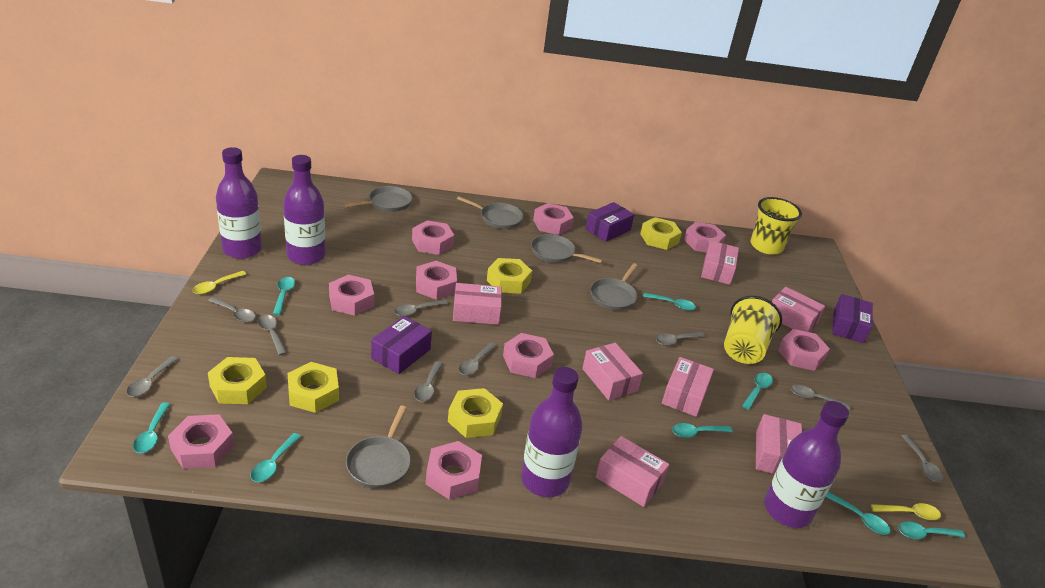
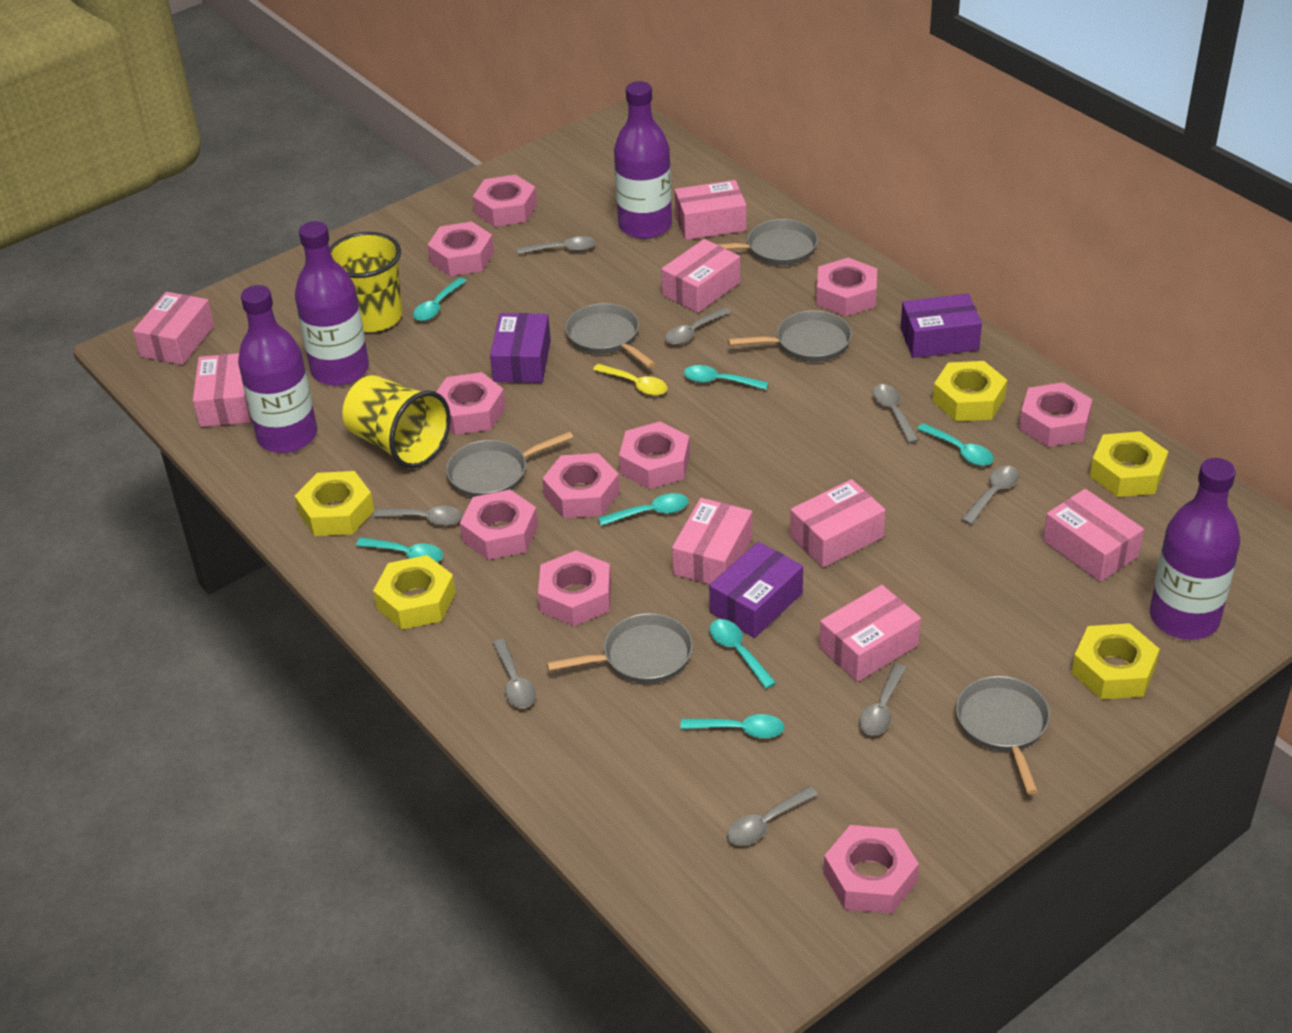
grey pan: 5 -> 6
grey spoon: 9 -> 8
pink box: 7 -> 8
pink nut: 9 -> 10
turquoise spoon: 8 -> 7
yellow spoon: 2 -> 1

